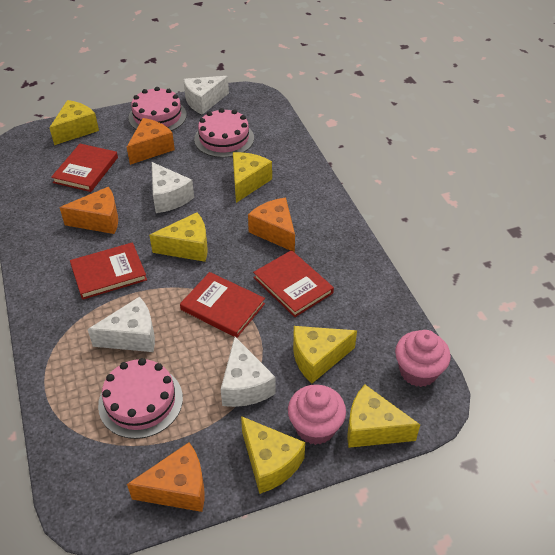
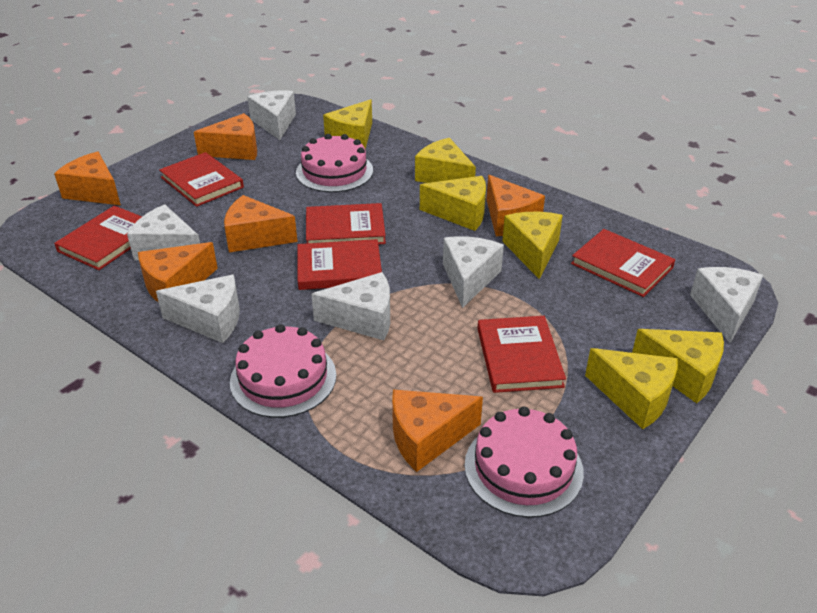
orange cheese: 4 -> 6
pink cupcake: 2 -> 0
red book: 4 -> 6
white cheese: 4 -> 6

